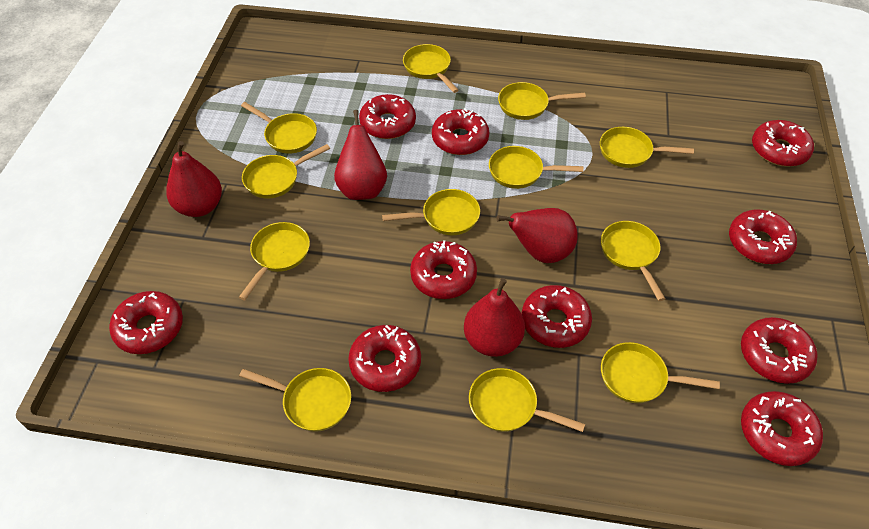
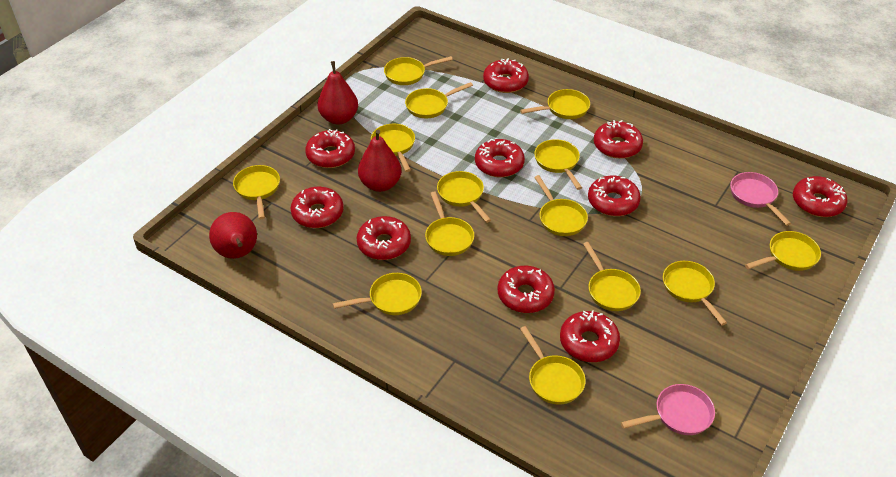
pink pan: 0 -> 2
red pear: 4 -> 3
yellow pan: 12 -> 14

